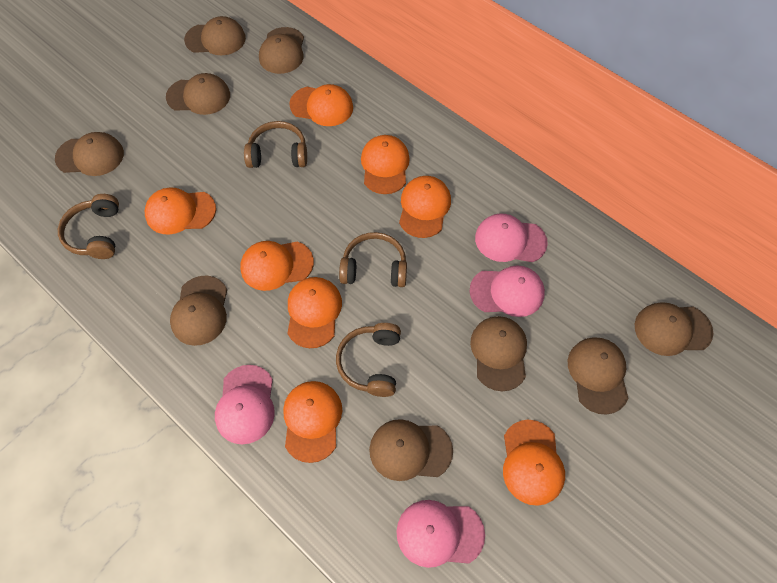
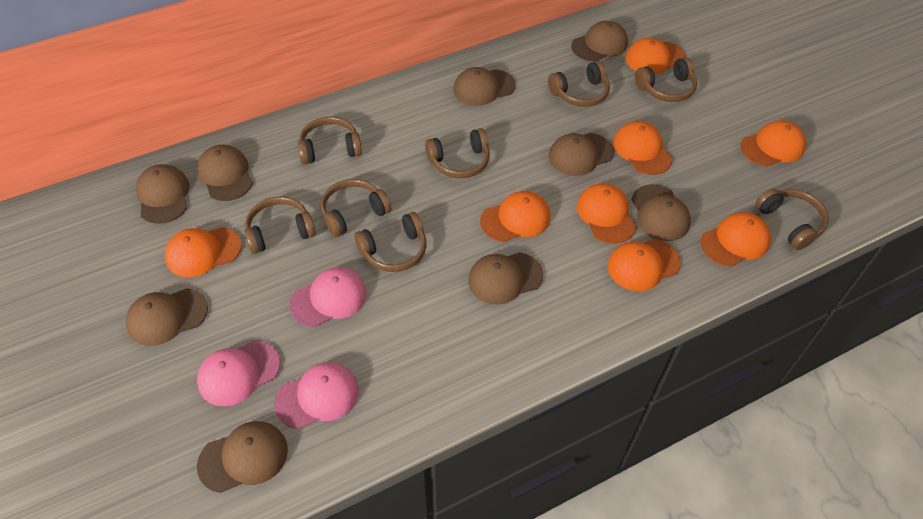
brown headphones: 4 -> 8
pink cap: 4 -> 3

